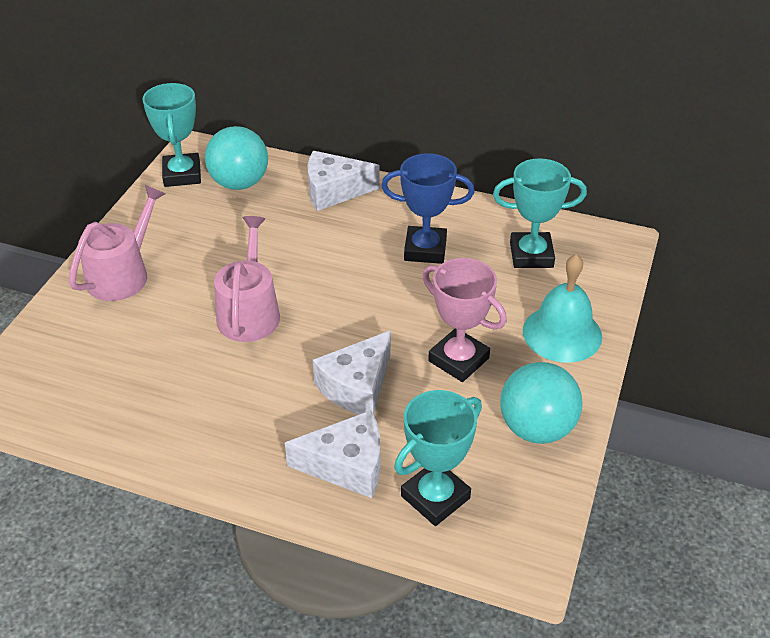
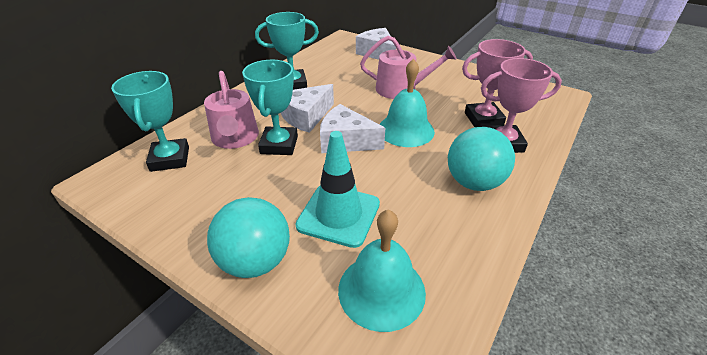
blue trophy: 1 -> 0
pink trophy: 1 -> 2
turquoise bell: 1 -> 2
turquoise traffic cone: 0 -> 1

